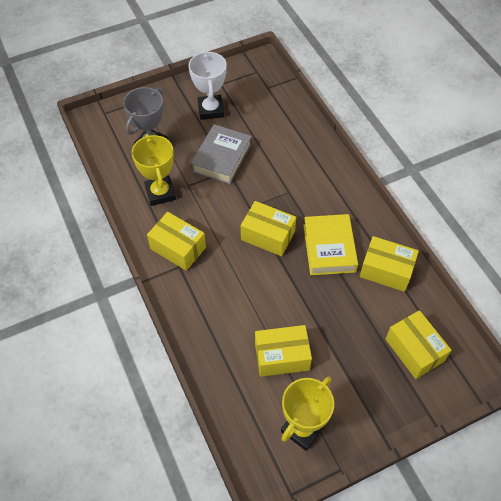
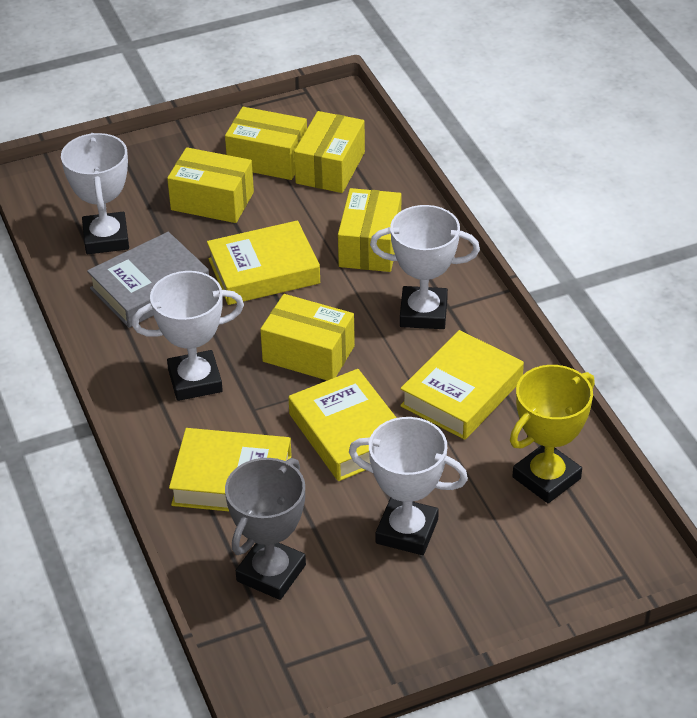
white trophy: 1 -> 4
yellow book: 1 -> 4
yellow trophy: 2 -> 1

